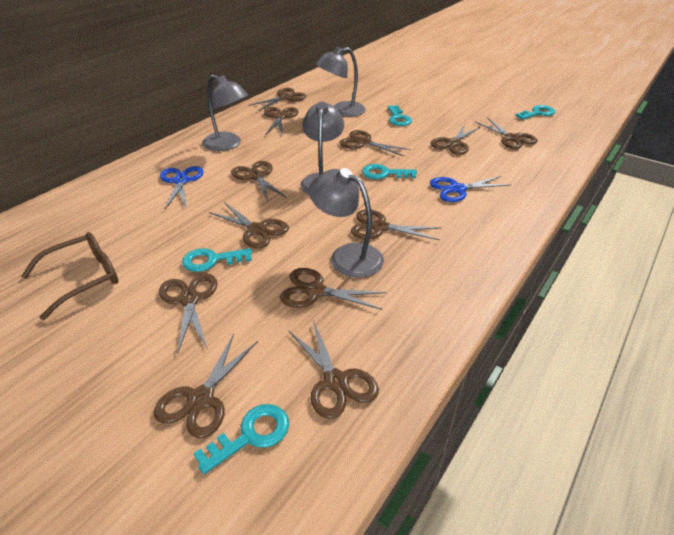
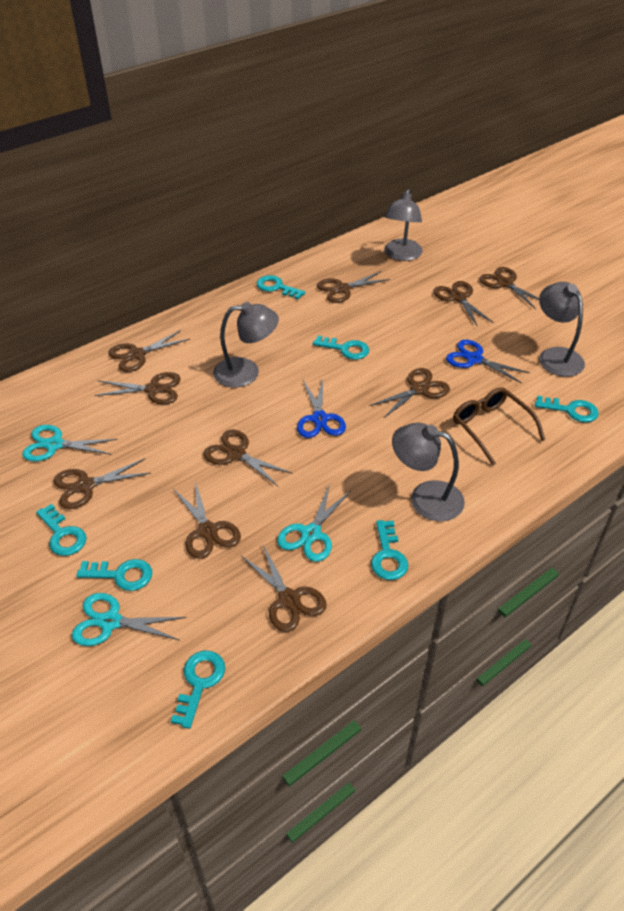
brown scissors: 12 -> 10
turquoise key: 5 -> 7
turquoise scissors: 0 -> 3

